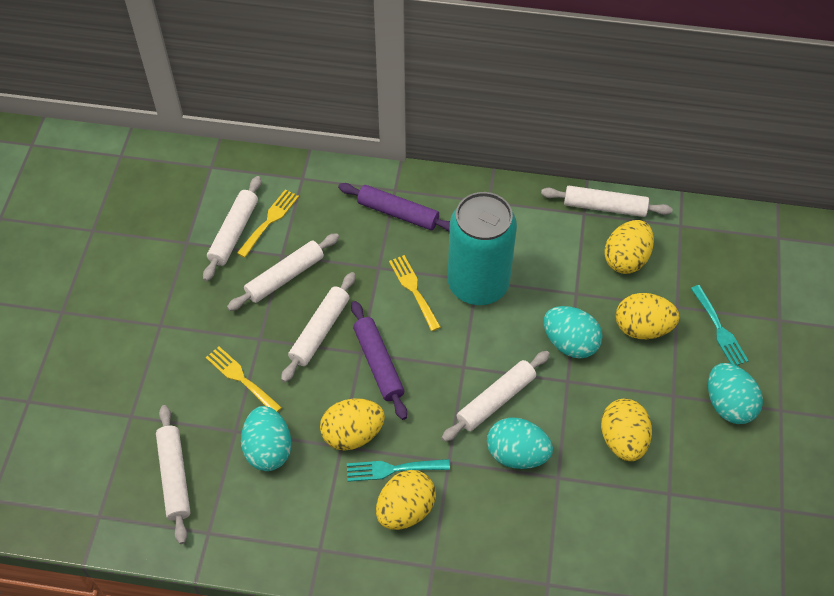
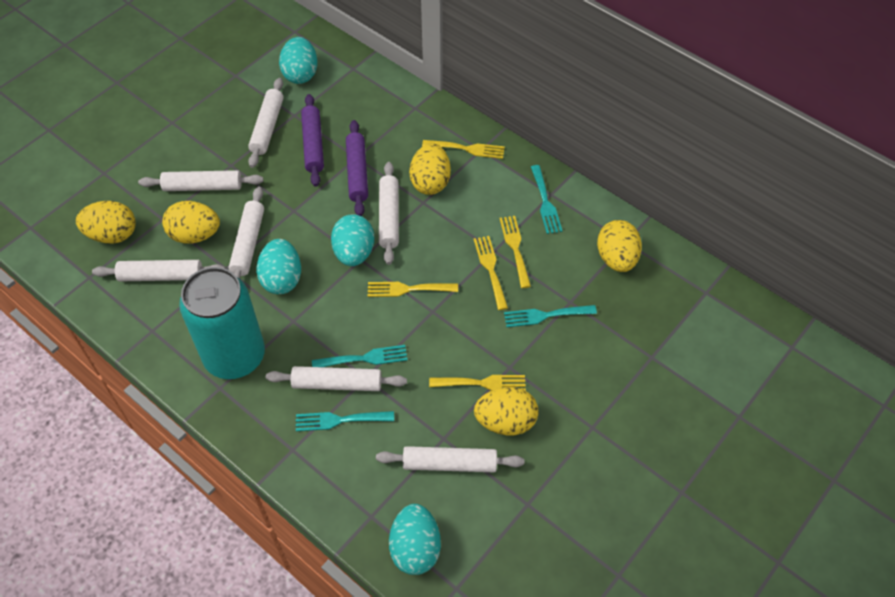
turquoise fork: 2 -> 4
white rolling pin: 6 -> 7
yellow fork: 3 -> 5

